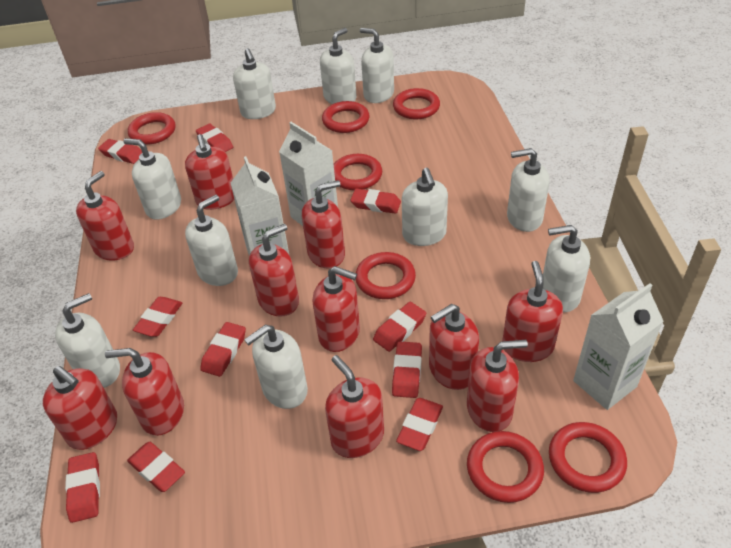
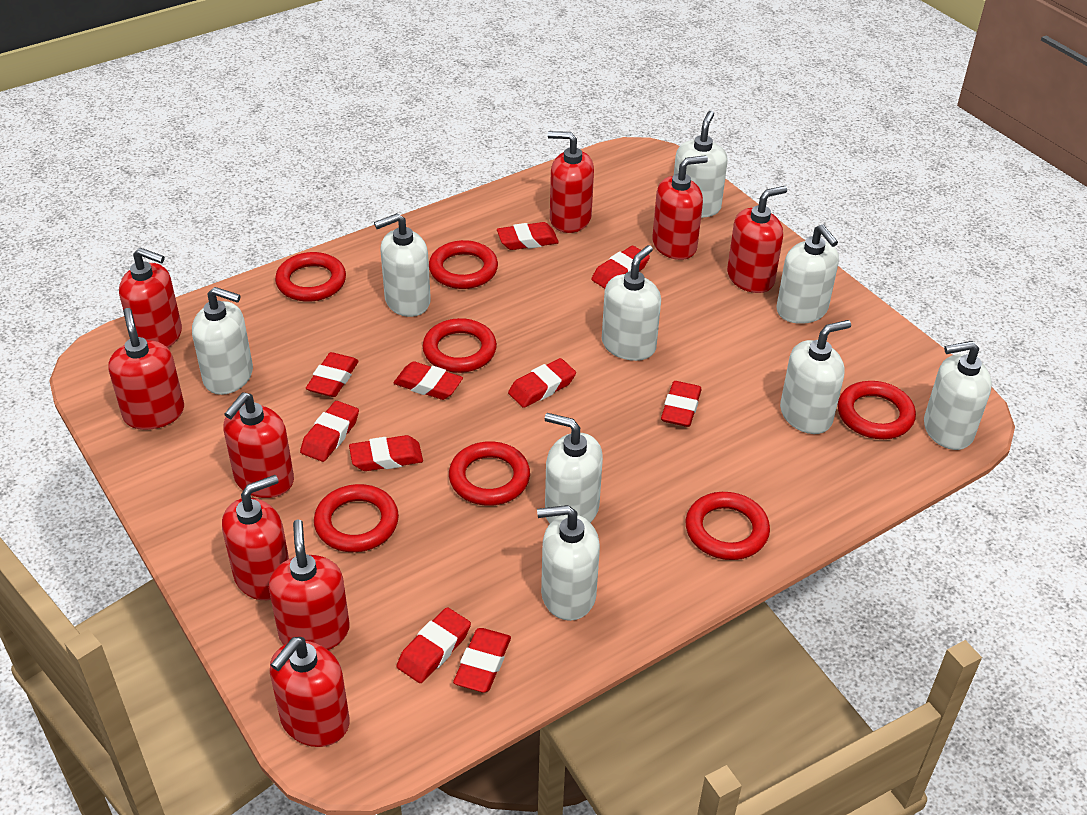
red soap dispenser: 11 -> 9
white carton: 3 -> 0
white soap dispenser: 10 -> 9

